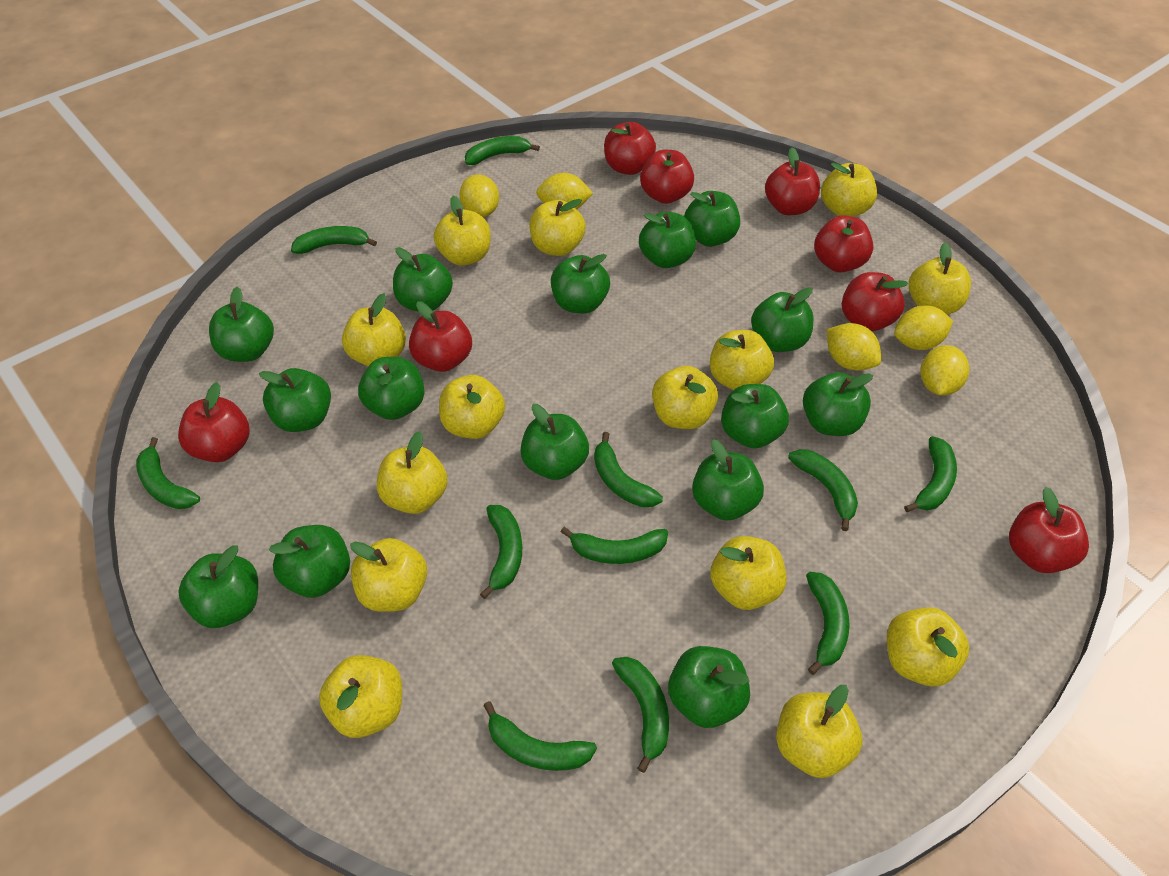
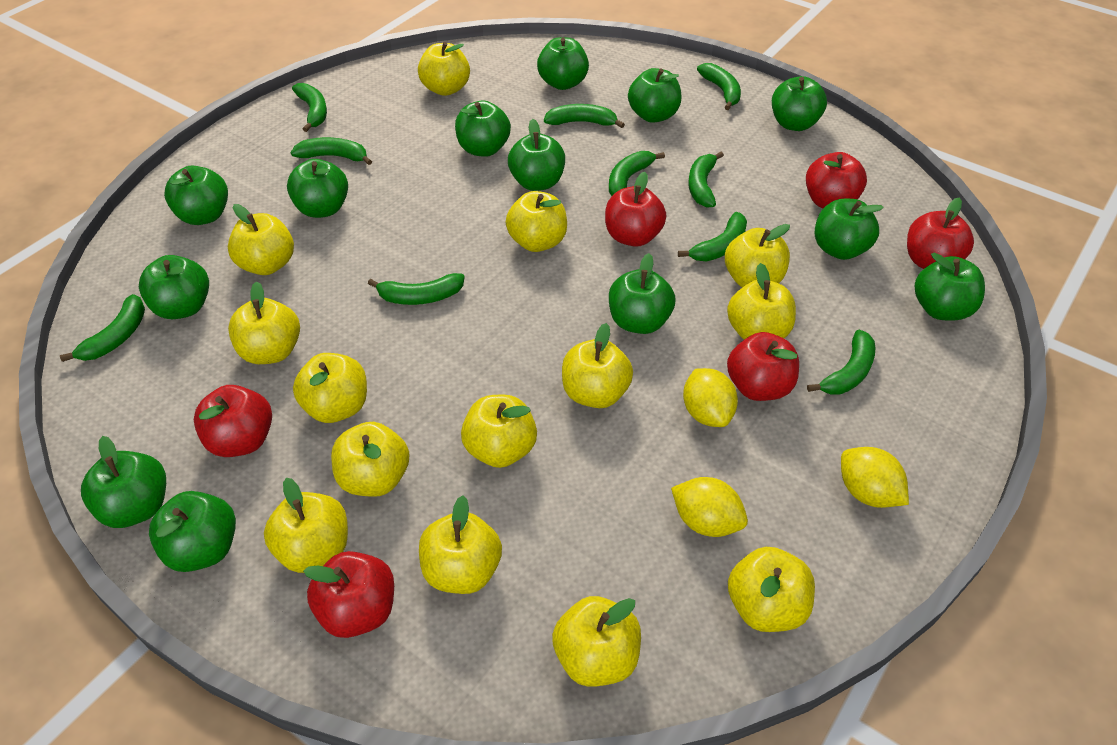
green apple: 15 -> 13
green banana: 11 -> 10
red apple: 8 -> 6
yellow lemon: 5 -> 3

